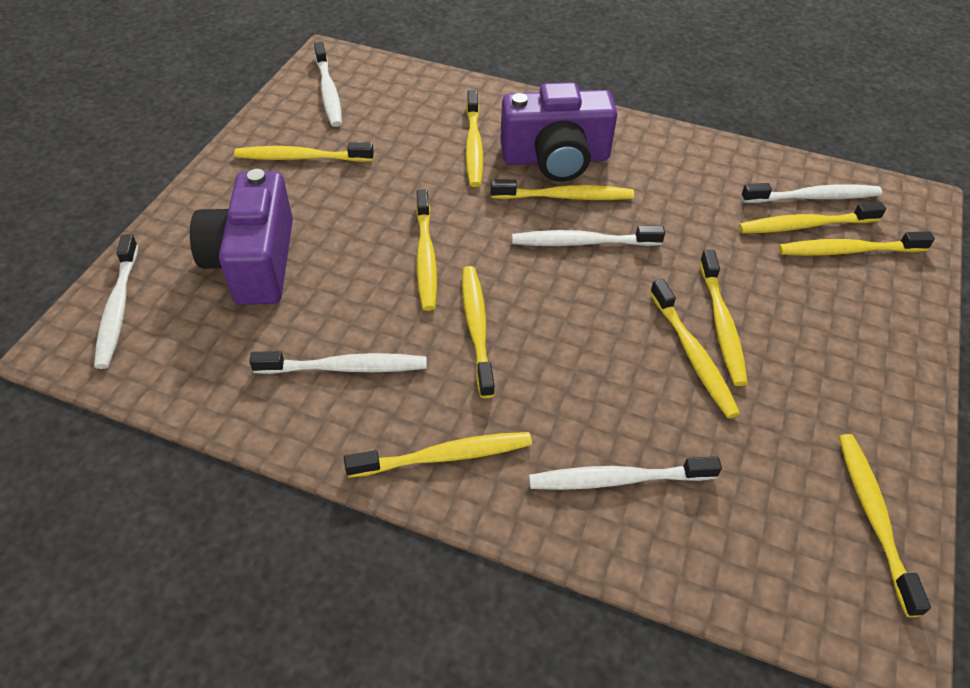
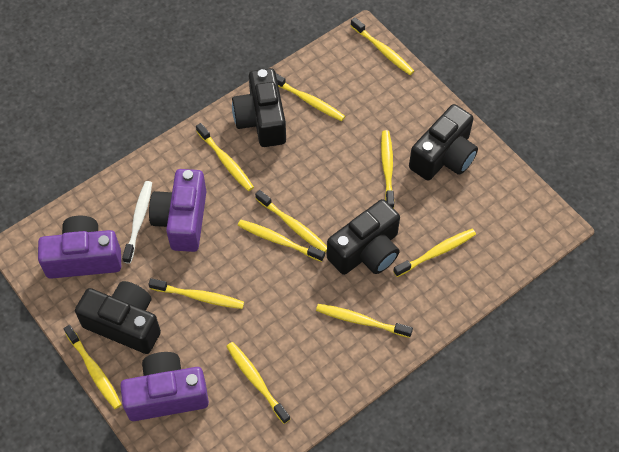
black camera: 0 -> 4
purple camera: 2 -> 3
white toothbrush: 6 -> 1

